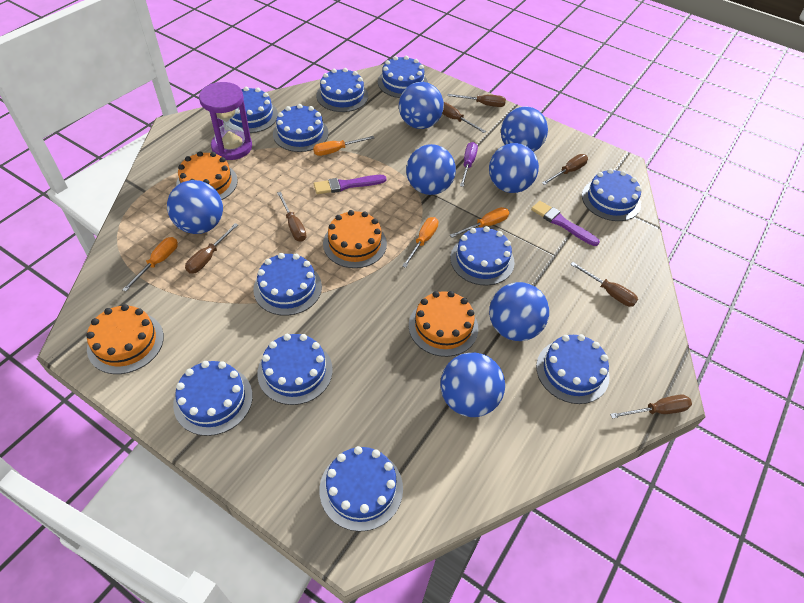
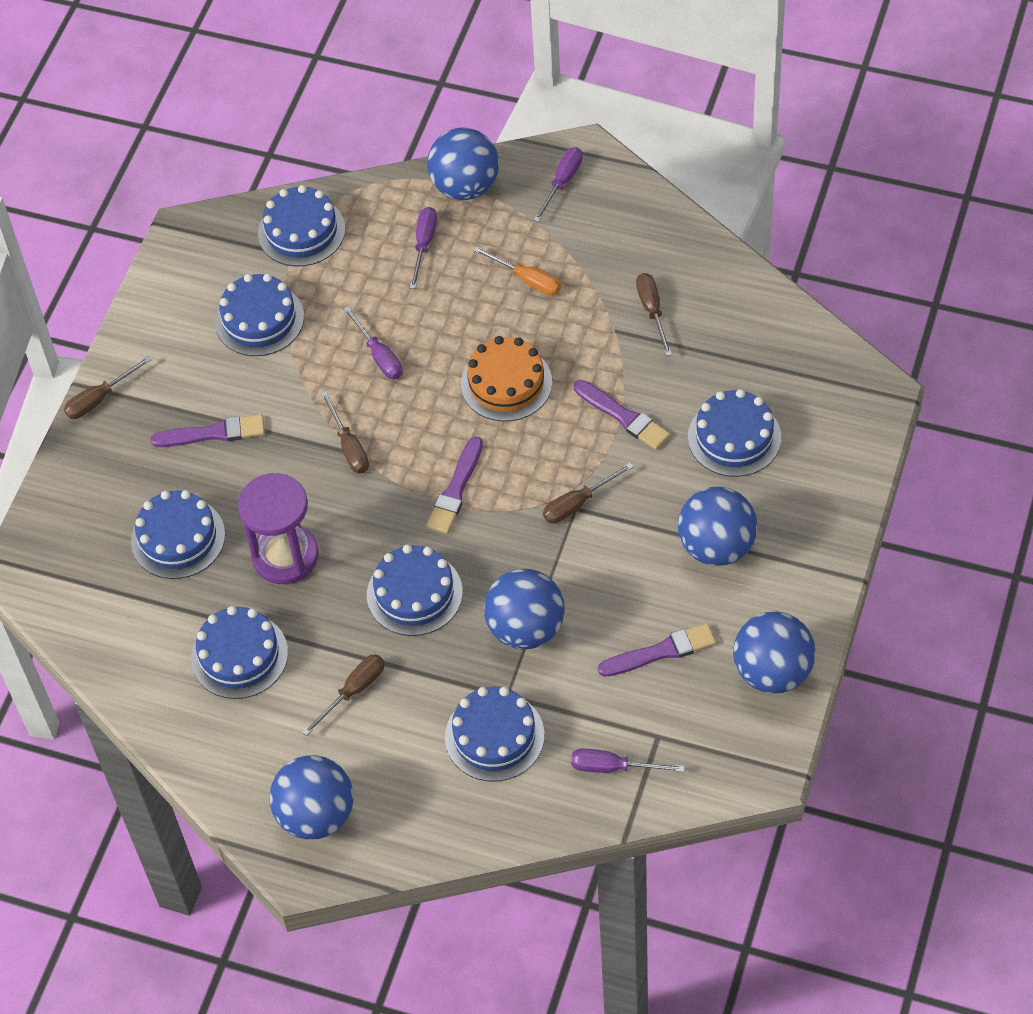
blue ball: 7 -> 5
blue cake: 11 -> 7
brown screwdriver: 7 -> 5
orange cake: 4 -> 1
orange screwdriver: 4 -> 1
purple brush: 2 -> 4
purple screwdriver: 1 -> 4

